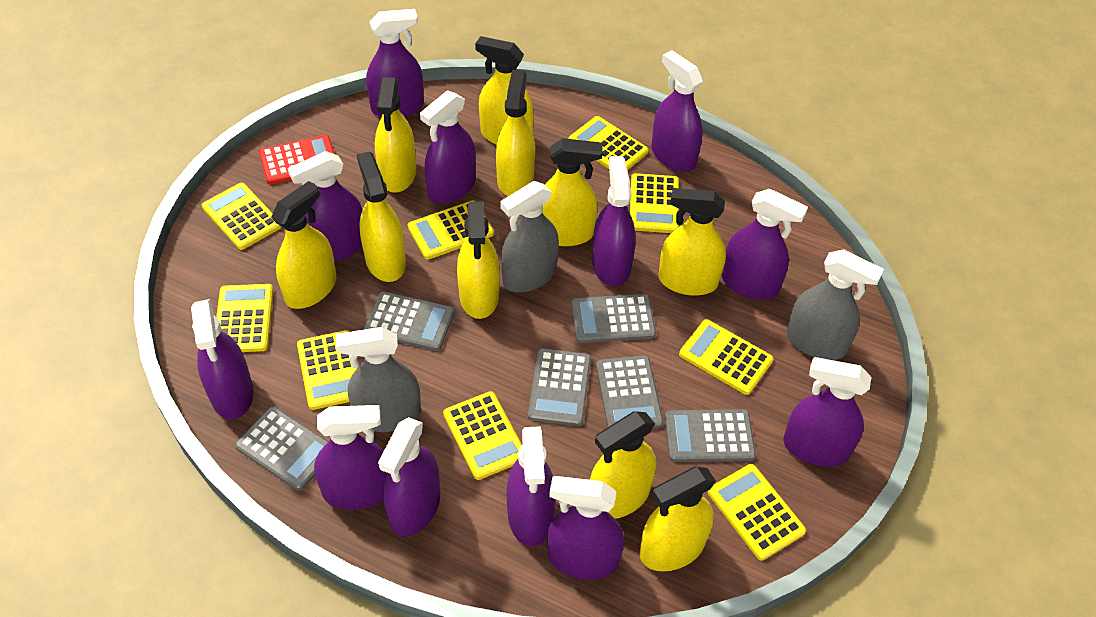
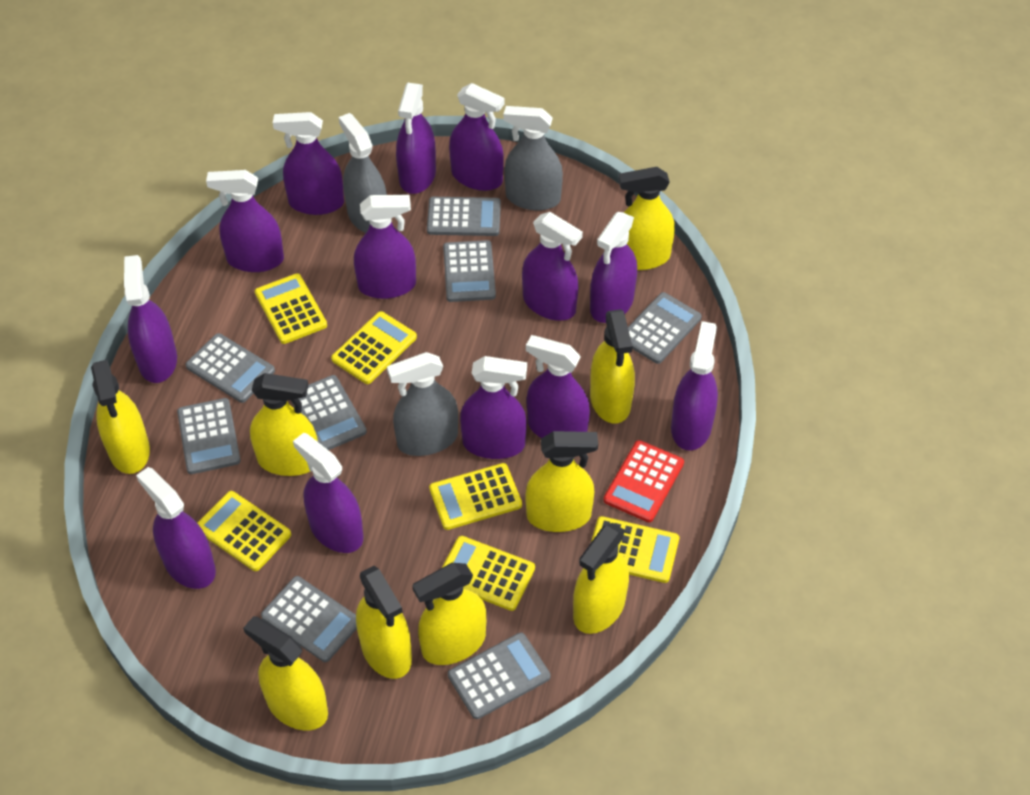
grey calculator: 6 -> 8
purple spray bottle: 12 -> 13
yellow calculator: 9 -> 6
yellow spray bottle: 10 -> 9

